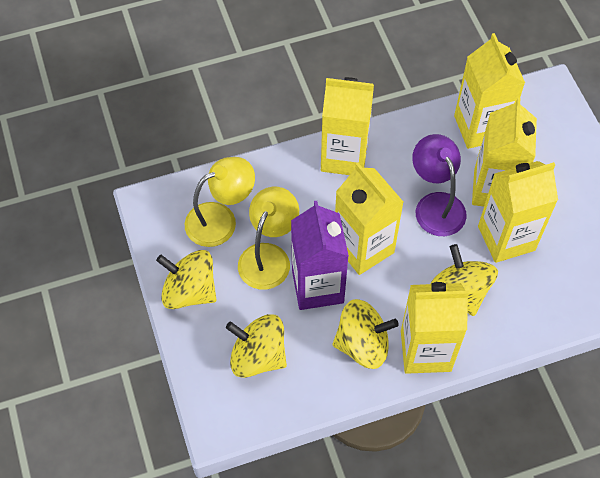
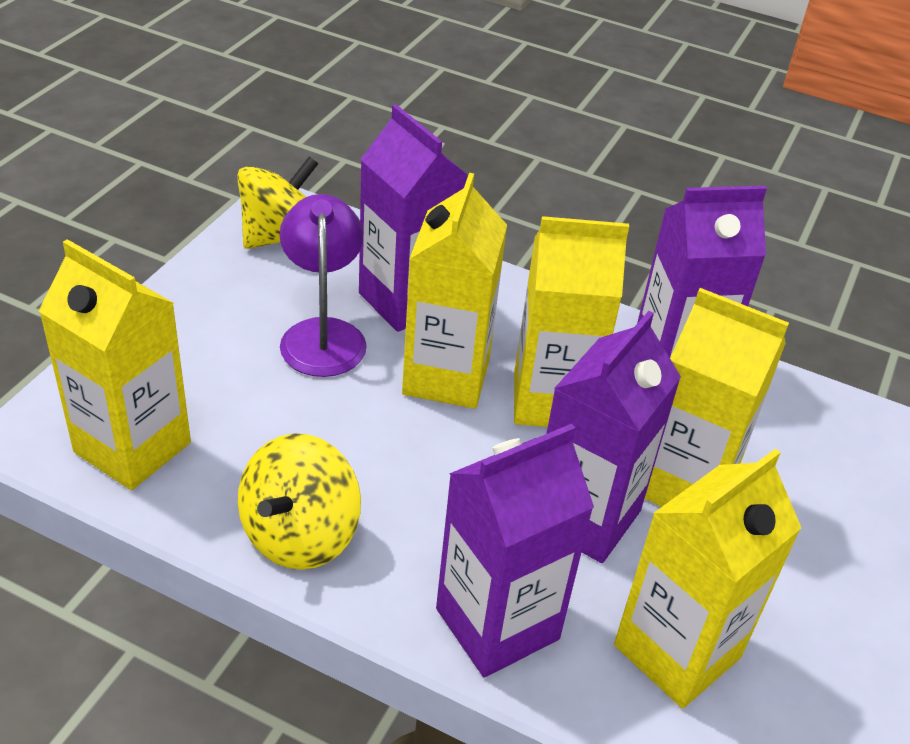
purple carton: 1 -> 4
yellow carton: 6 -> 5
yellow lamp: 2 -> 0
yellow spinning top: 4 -> 2

